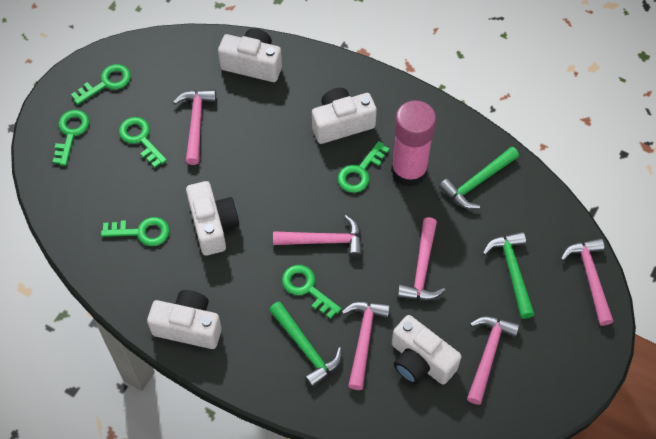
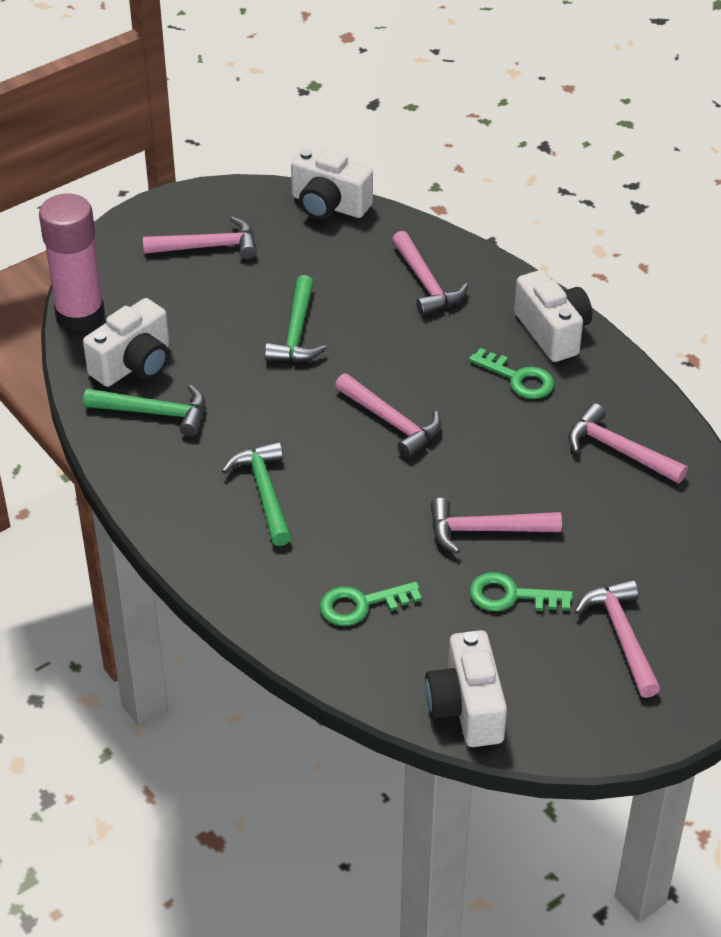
green key: 6 -> 3
white camera: 5 -> 4

